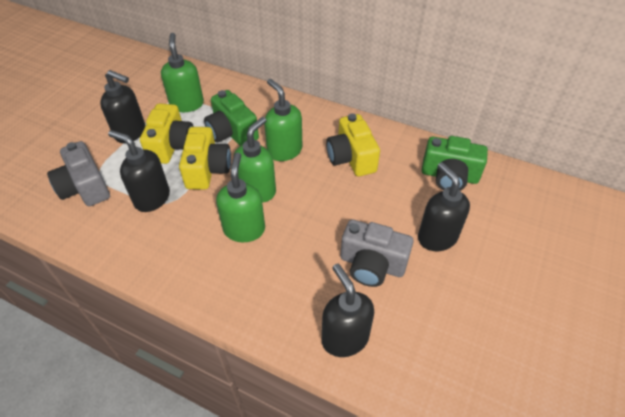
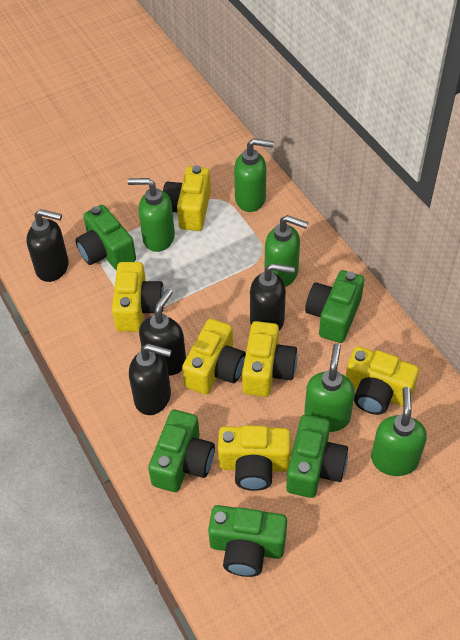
green camera: 2 -> 5
green soap dispenser: 4 -> 5
grey camera: 2 -> 0
yellow camera: 3 -> 6

